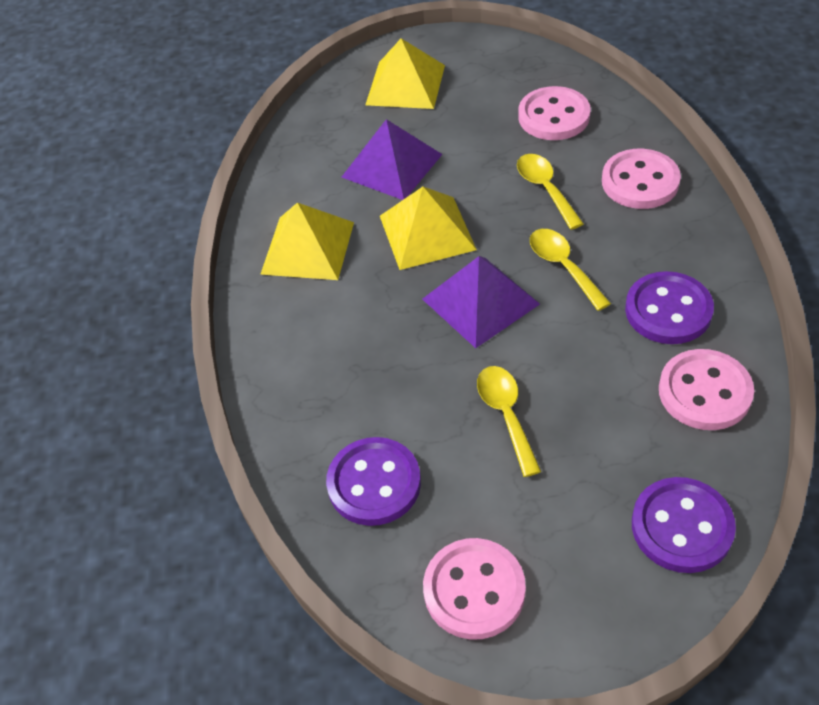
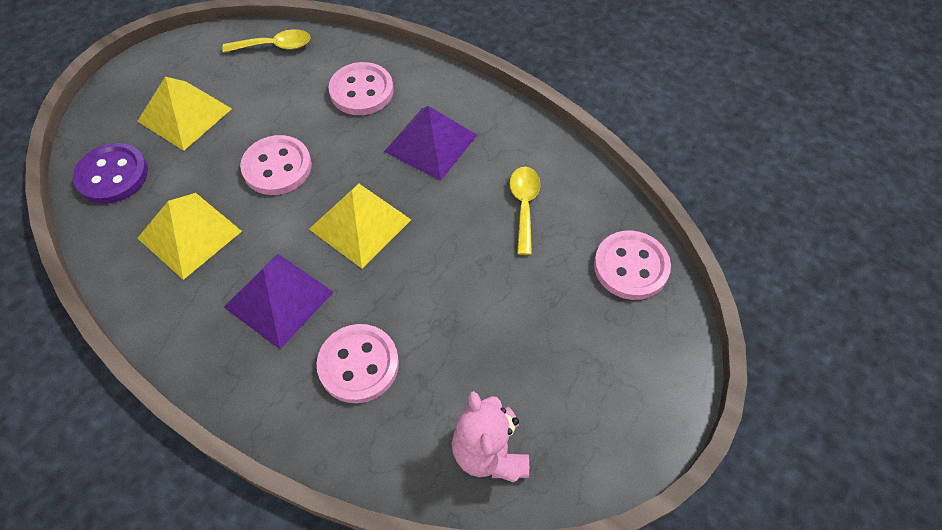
pink teddy bear: 0 -> 1
purple button: 3 -> 1
yellow spoon: 3 -> 2

